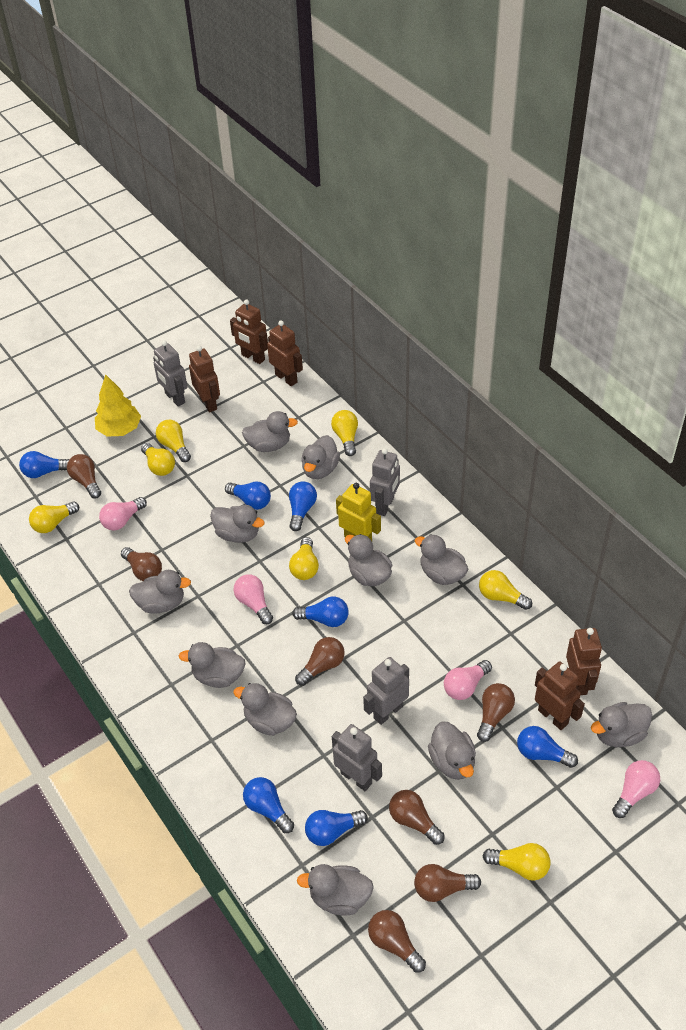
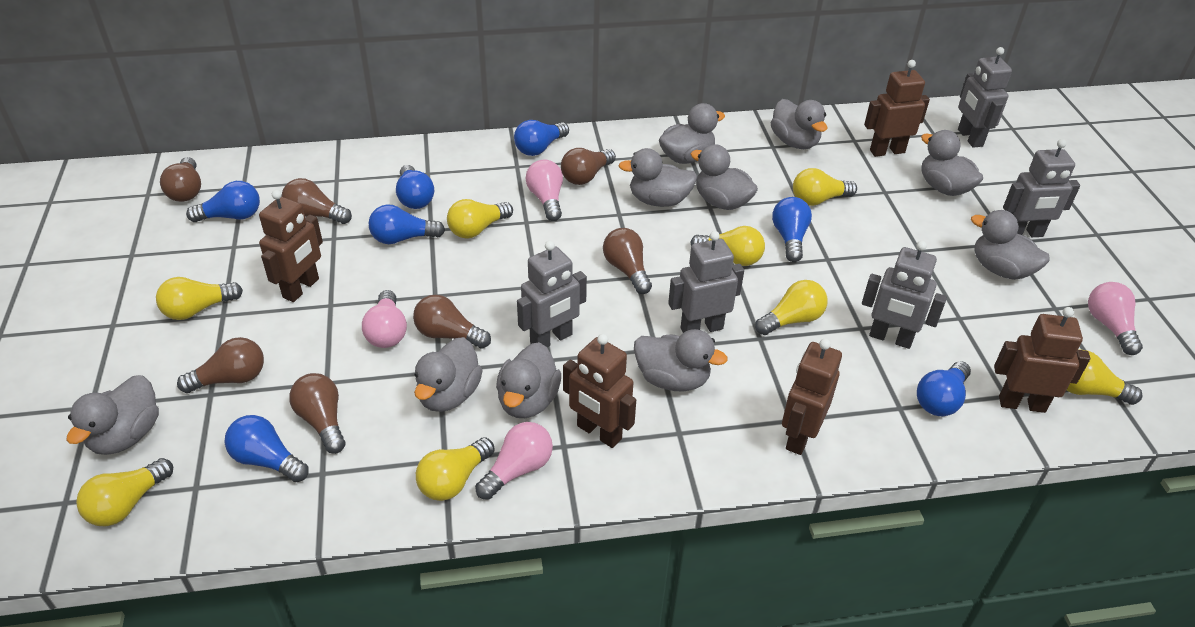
grey duck: 11 -> 10
grey robot: 4 -> 5
yellow light bulb: 7 -> 8
yellow robot: 1 -> 0
yellow tree: 1 -> 0

